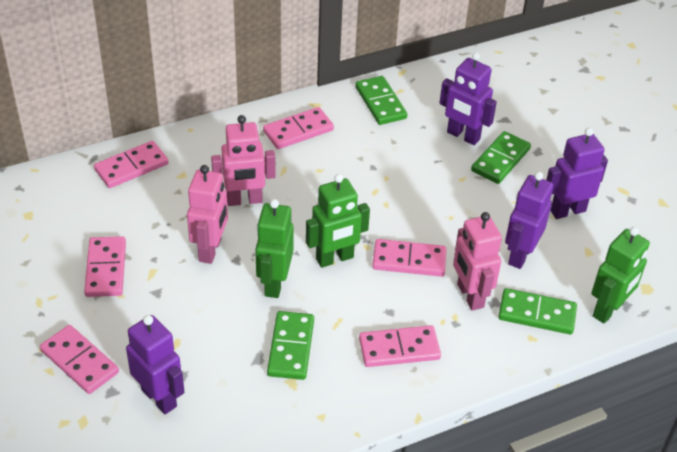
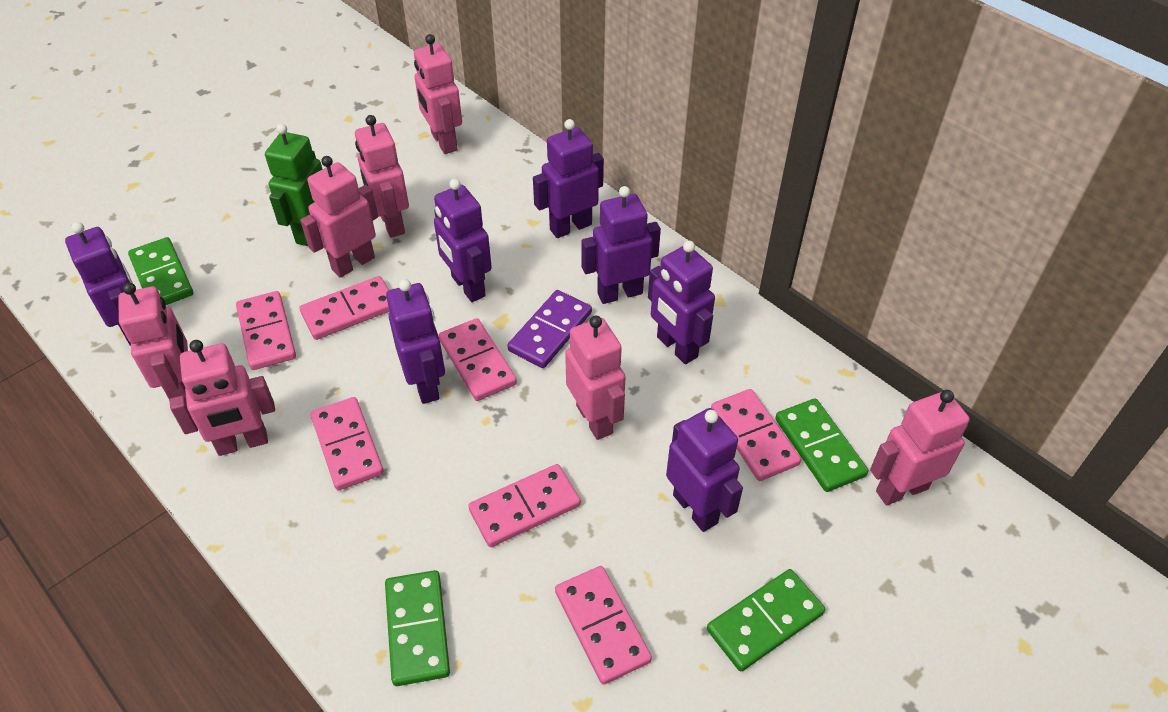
green robot: 3 -> 1
pink domino: 6 -> 7
pink robot: 3 -> 7
purple domino: 0 -> 1
purple robot: 4 -> 7

